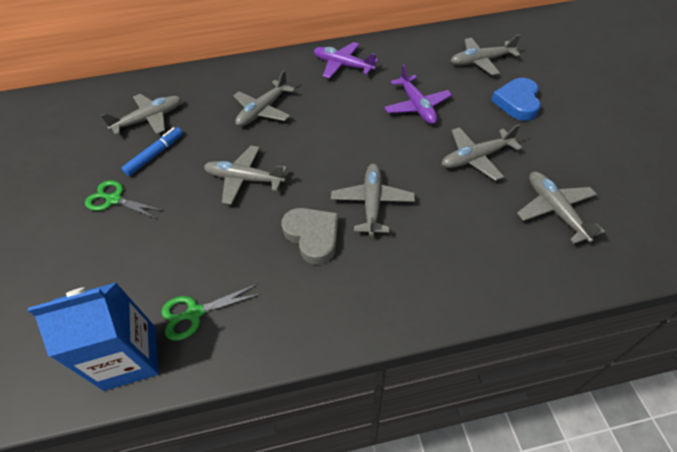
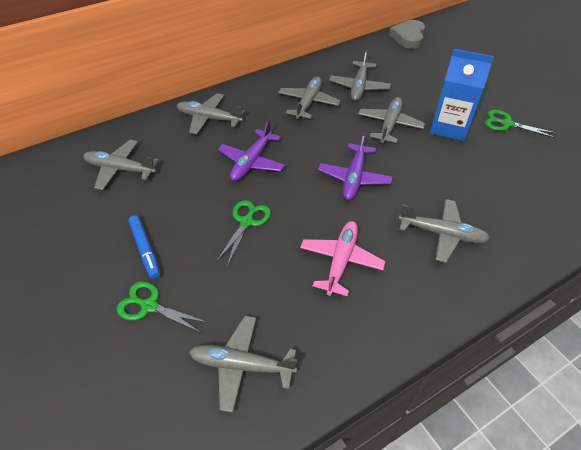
blue heart: 1 -> 0
green scissors: 2 -> 3
pink plane: 0 -> 1

